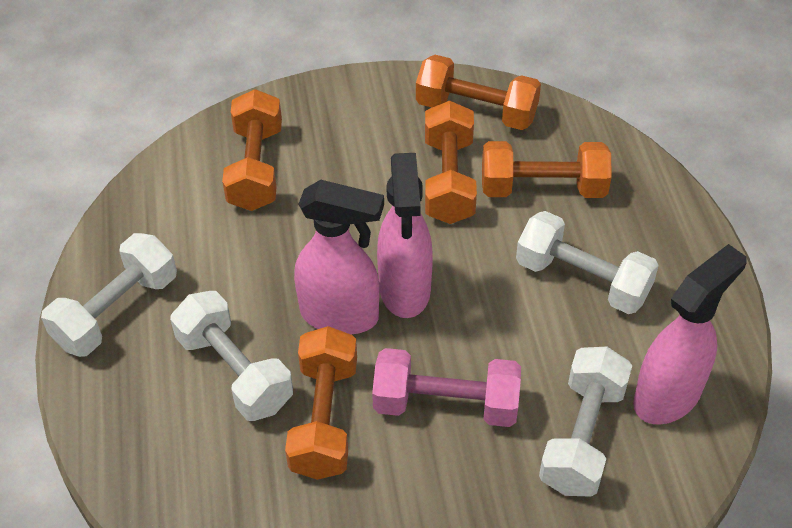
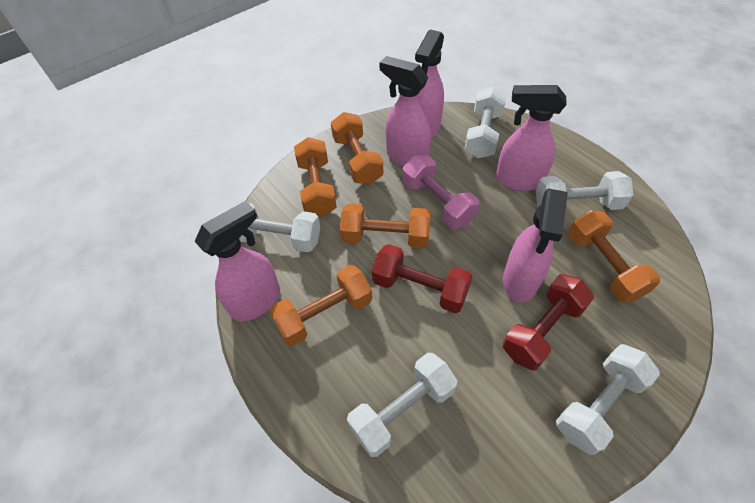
pink spray bottle: 3 -> 5
red dumbbell: 0 -> 2
white dumbbell: 4 -> 5

